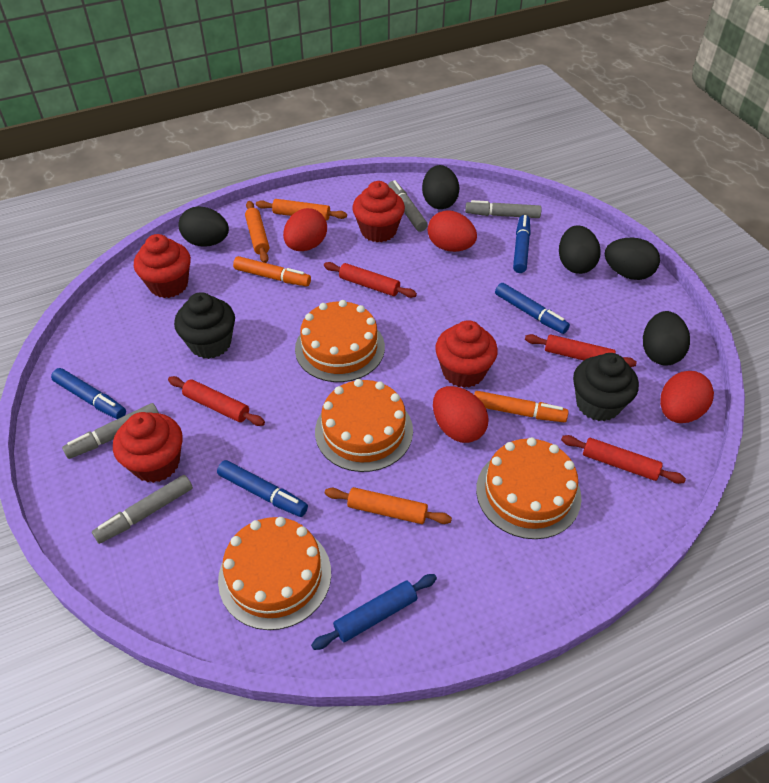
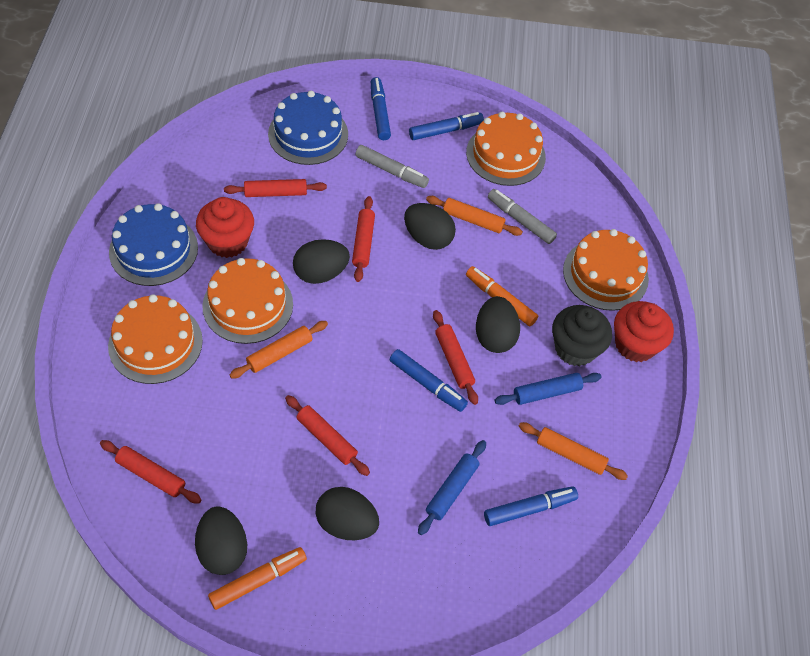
black cupcake: 2 -> 1
blue cake: 0 -> 2
blue rolling pin: 1 -> 2
grey marker: 4 -> 2
red cupcake: 4 -> 2
red egg: 4 -> 0
red rolling pin: 4 -> 5

